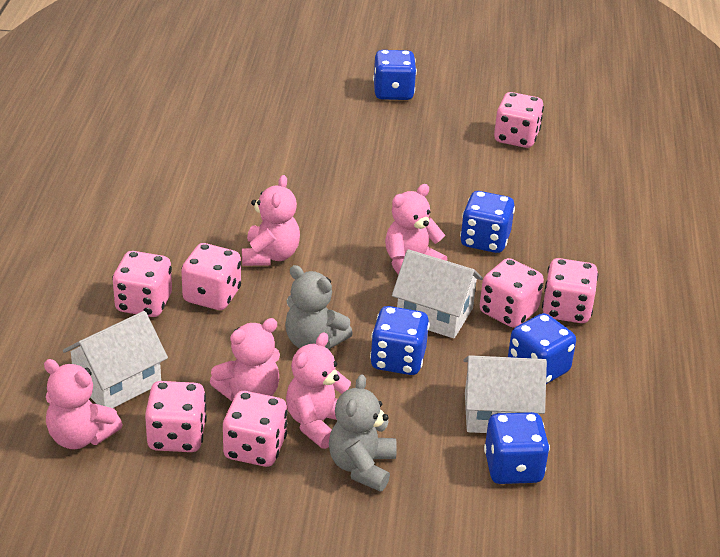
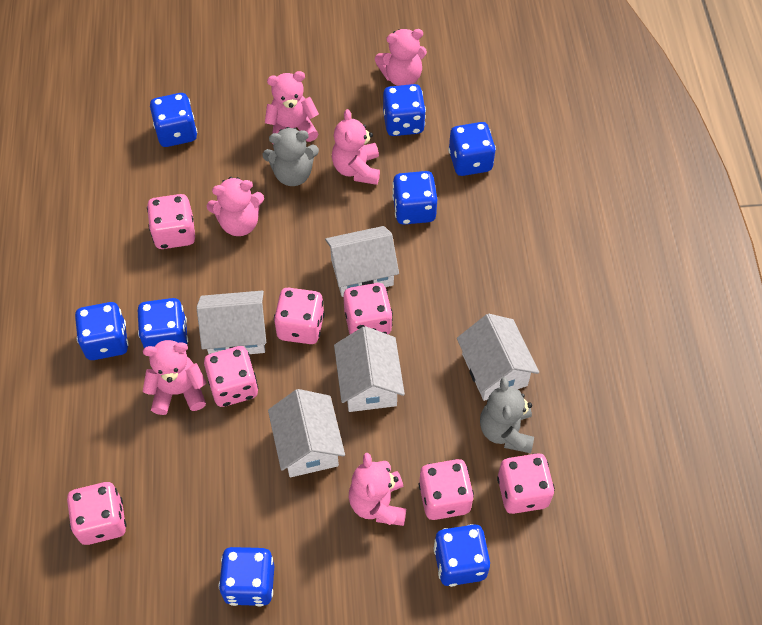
blue dice: 5 -> 8
pink teddy bear: 5 -> 6
white house: 3 -> 5

